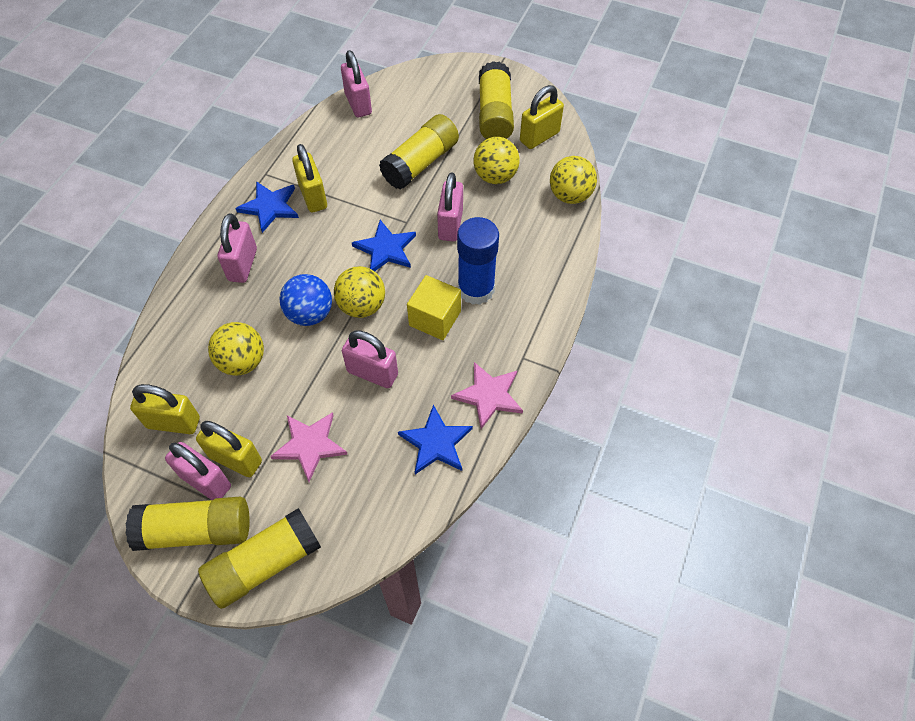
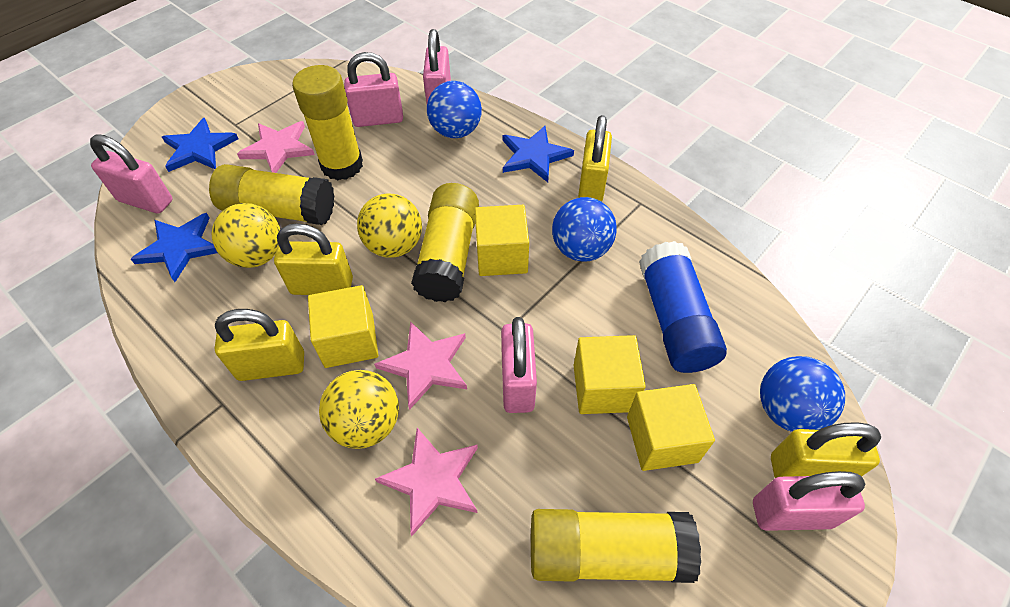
blue ball: 1 -> 3
pink star: 2 -> 3
yellow ball: 4 -> 3
yellow cube: 1 -> 4

